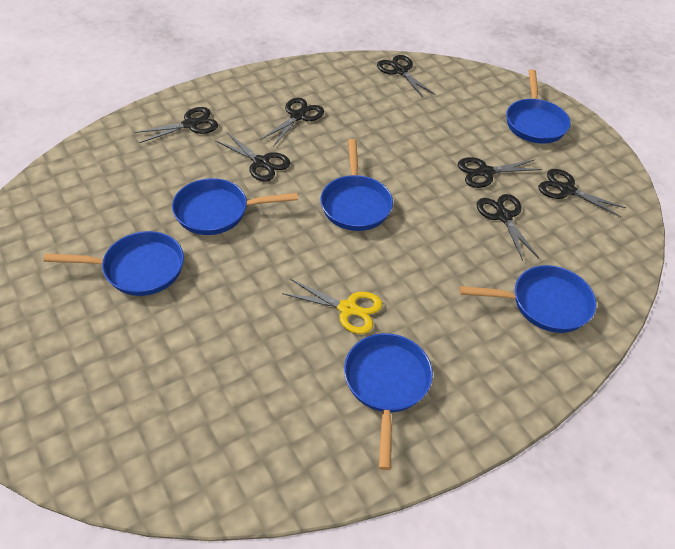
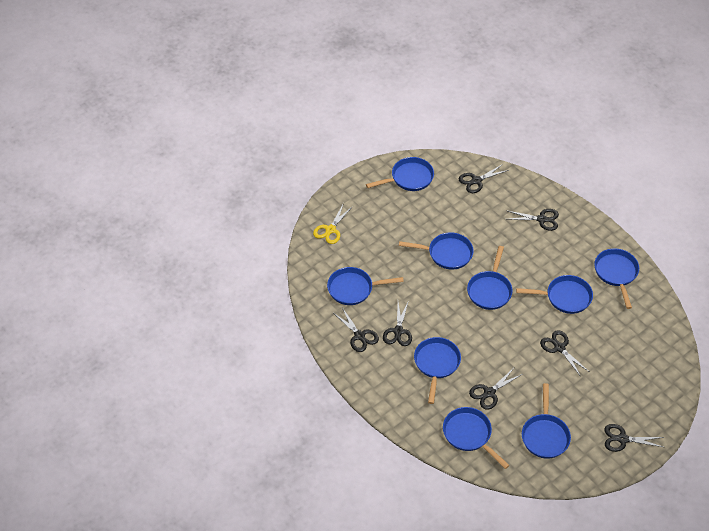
blue pan: 6 -> 9

